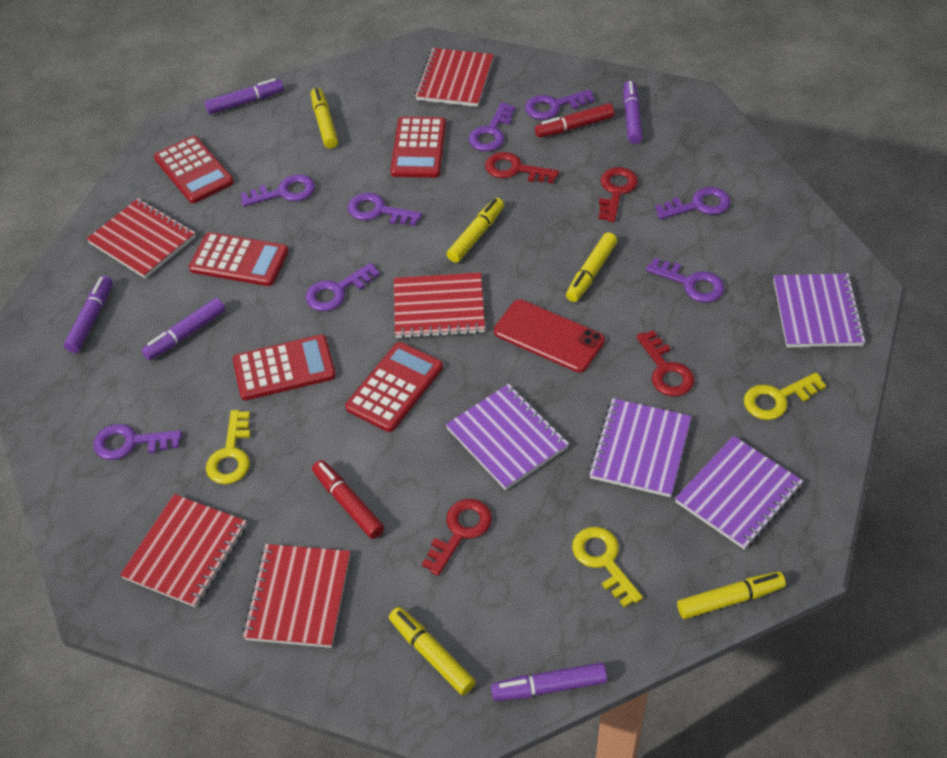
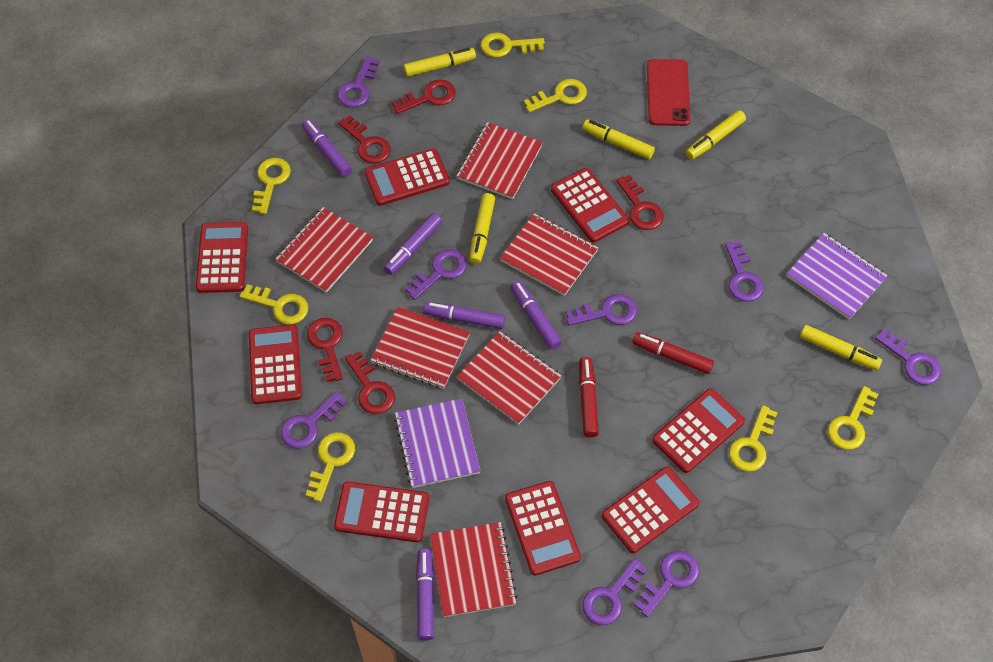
purple notebook: 4 -> 2
red calculator: 5 -> 8
red key: 4 -> 5
red notebook: 5 -> 6
yellow key: 3 -> 7

